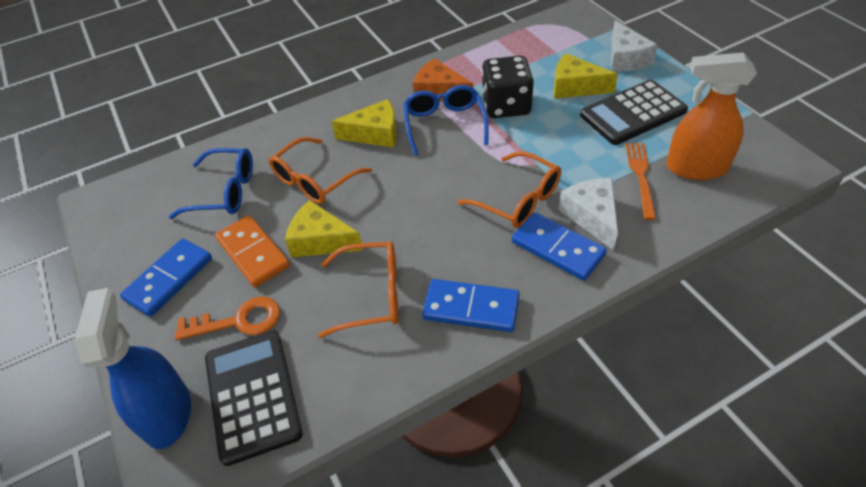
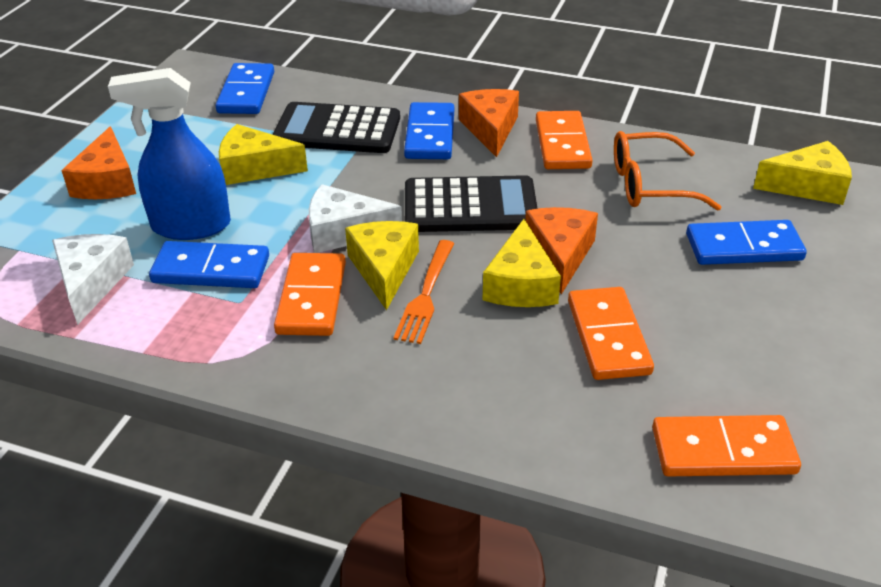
black dice: 1 -> 0
blue domino: 3 -> 4
blue glasses: 2 -> 0
orange cheese: 1 -> 3
orange domino: 1 -> 4
orange glasses: 3 -> 1
orange key: 1 -> 0
orange spray bottle: 1 -> 0
yellow cheese: 3 -> 4

